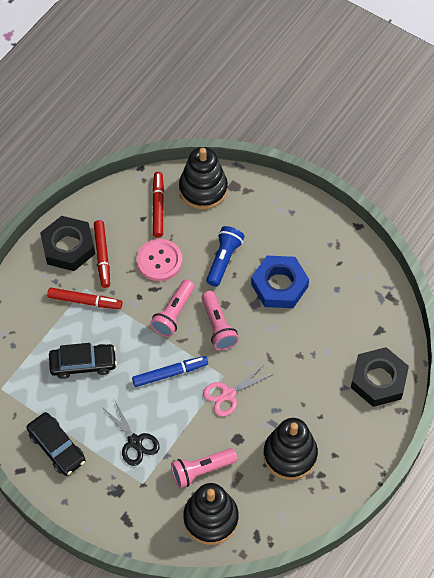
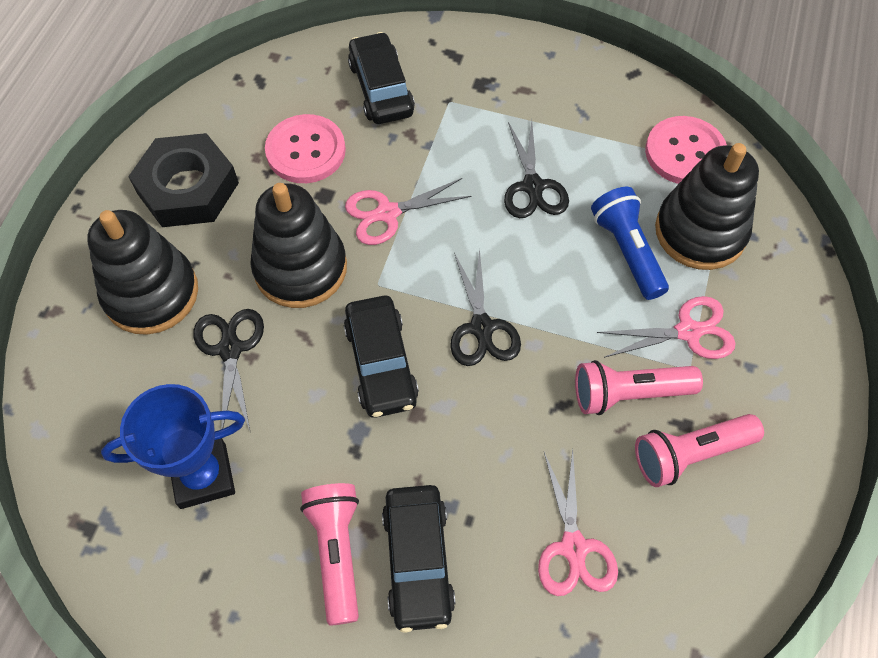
black car: 2 -> 3
black nut: 2 -> 1
black scissors: 1 -> 3
blue marker: 1 -> 0
blue nut: 1 -> 0
blue trophy: 0 -> 1
pink button: 1 -> 2
pink scissors: 1 -> 3
red marker: 3 -> 0

